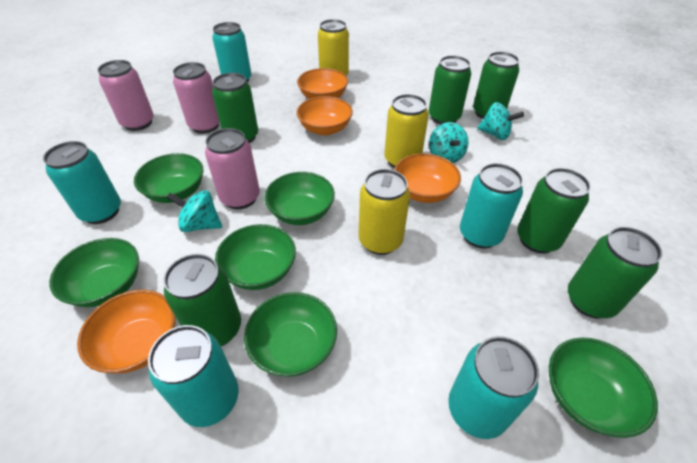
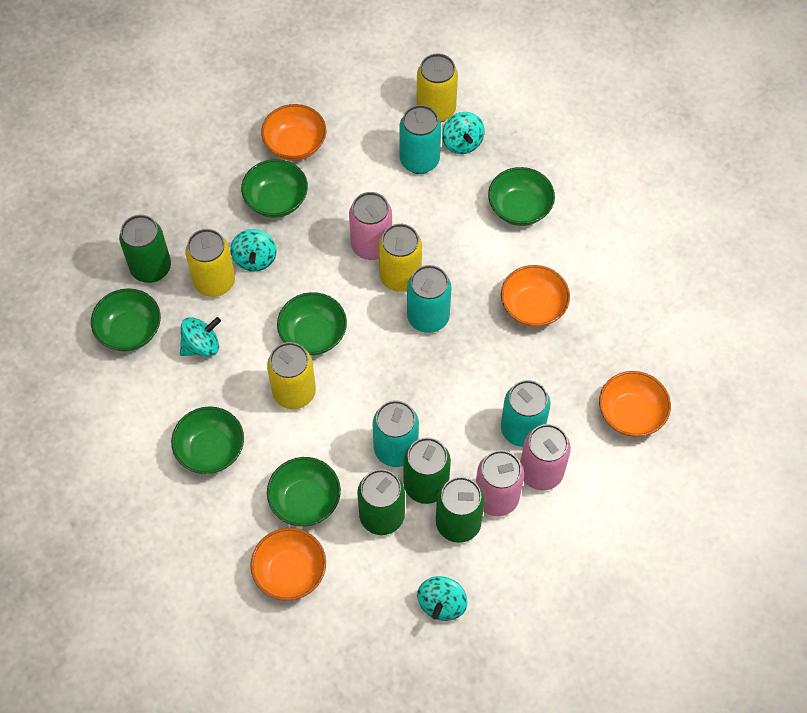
green can: 6 -> 4
turquoise can: 5 -> 4
turquoise spinning top: 3 -> 4
yellow can: 3 -> 4

